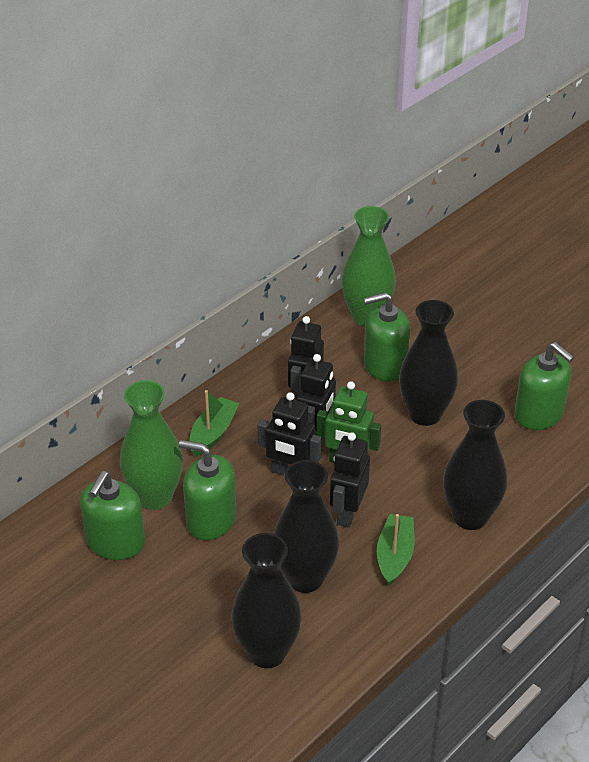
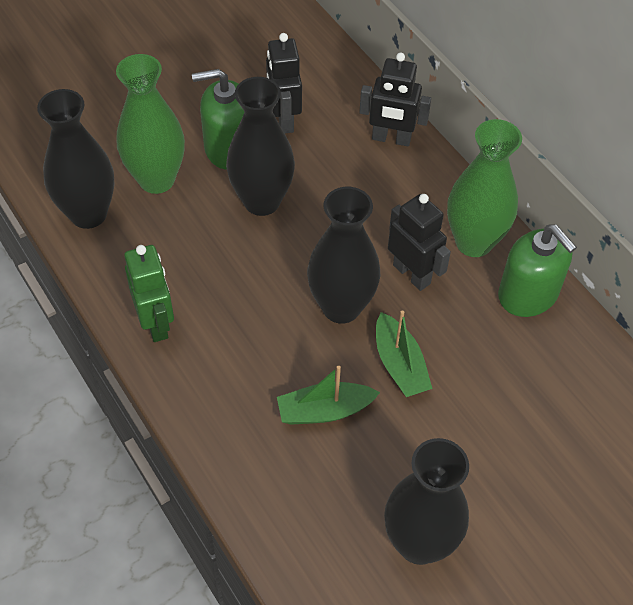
black robot: 4 -> 3
green soap dispenser: 4 -> 2

